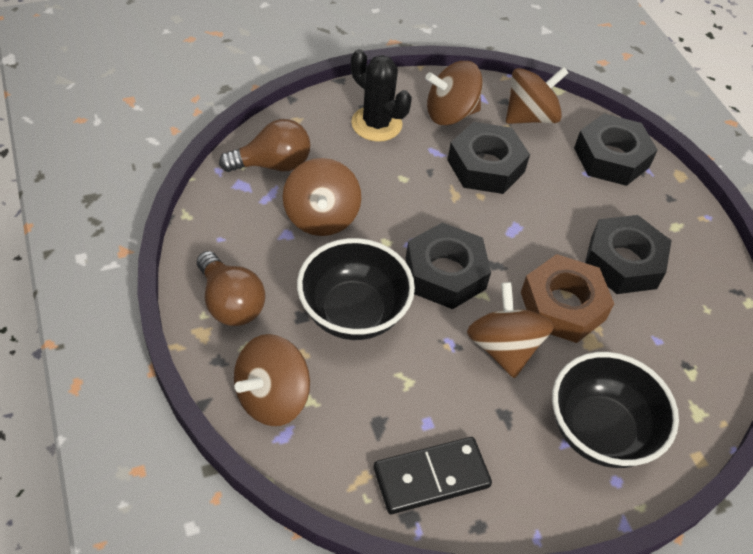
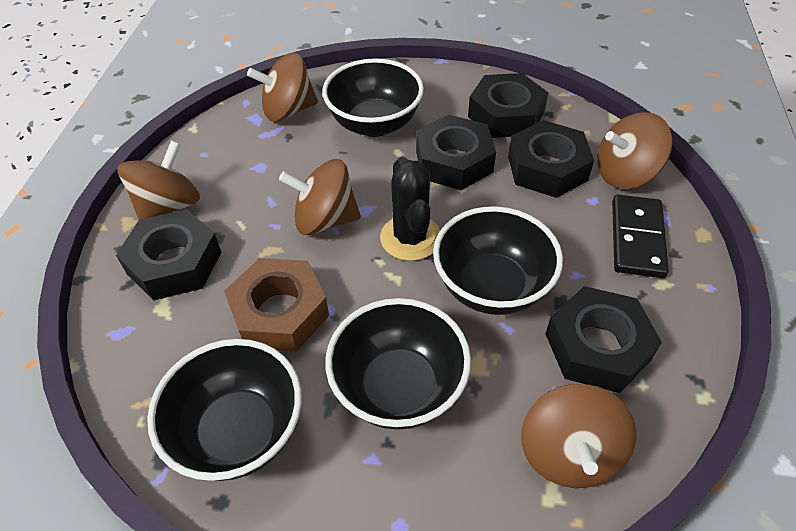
black bowl: 2 -> 4
black nut: 4 -> 5
brown light bulb: 2 -> 0

